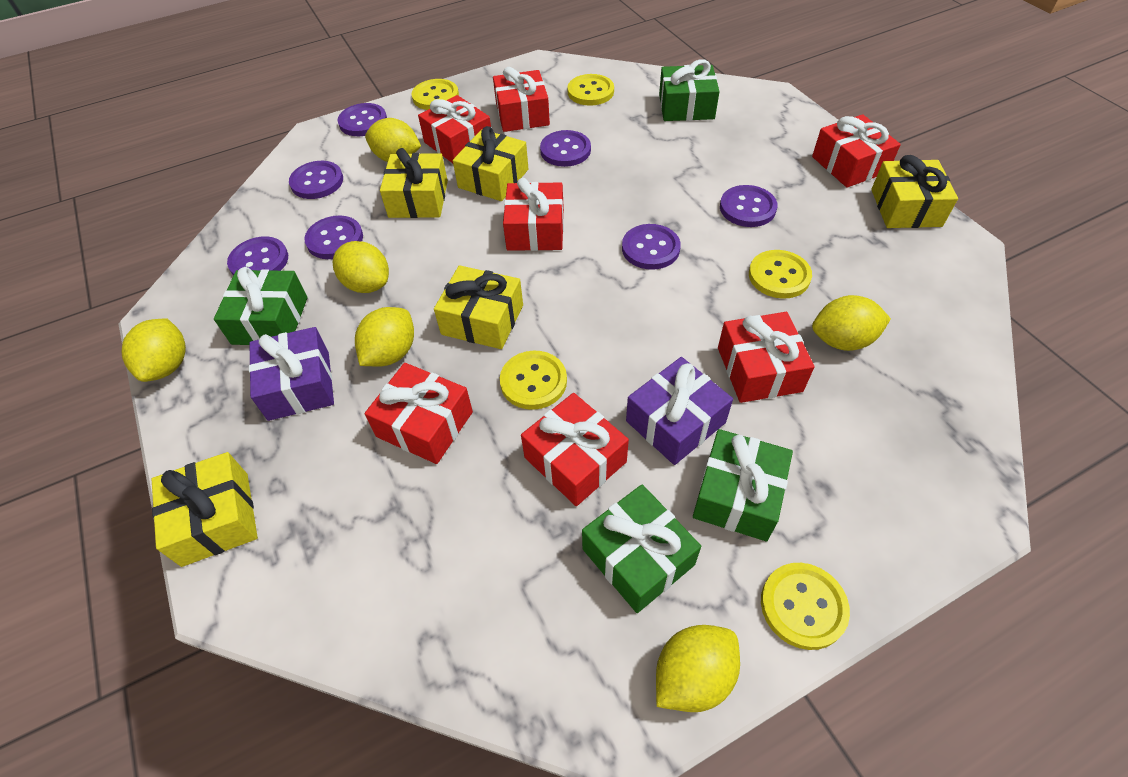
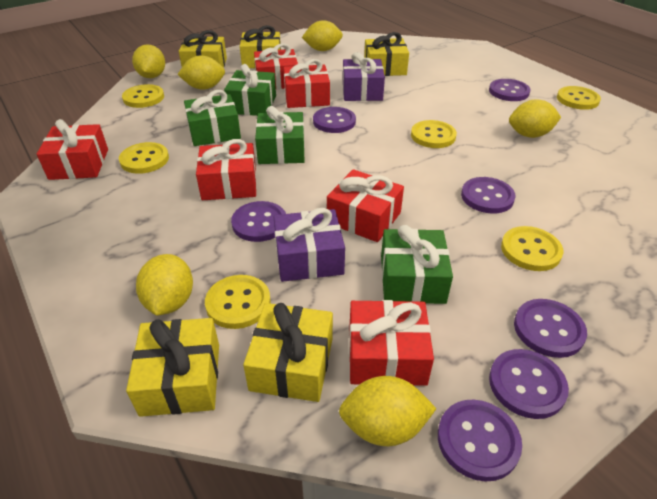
red gift: 7 -> 6
yellow button: 5 -> 6

